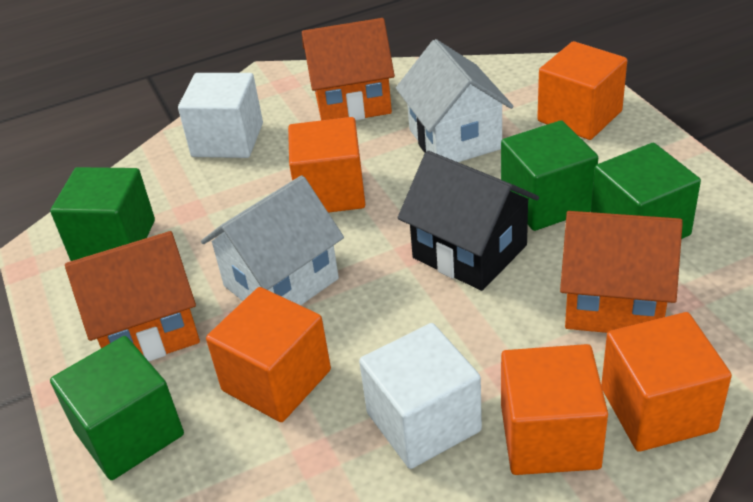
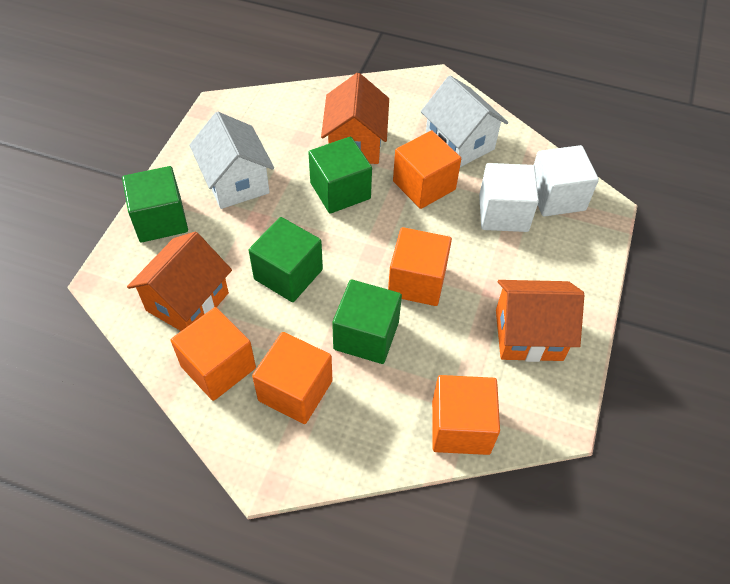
black house: 1 -> 0

